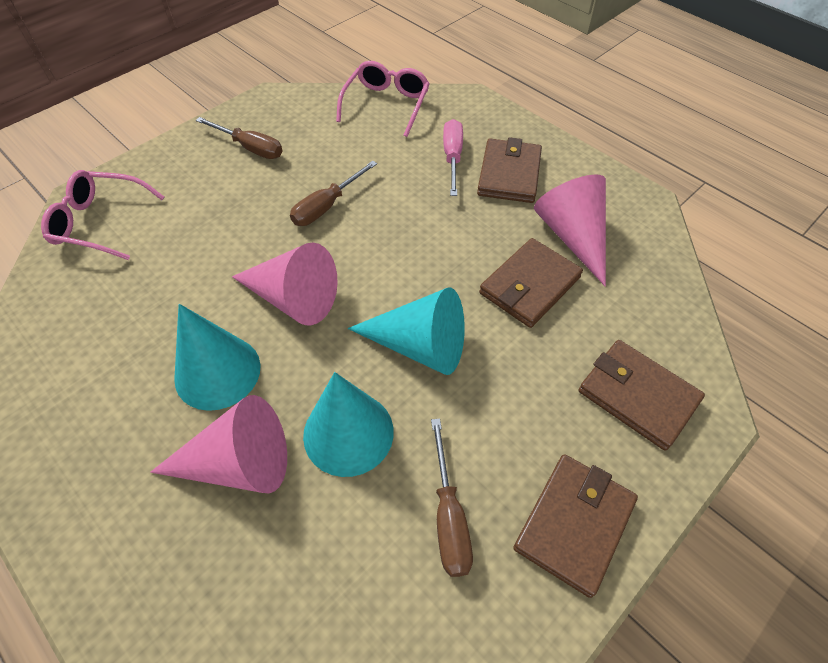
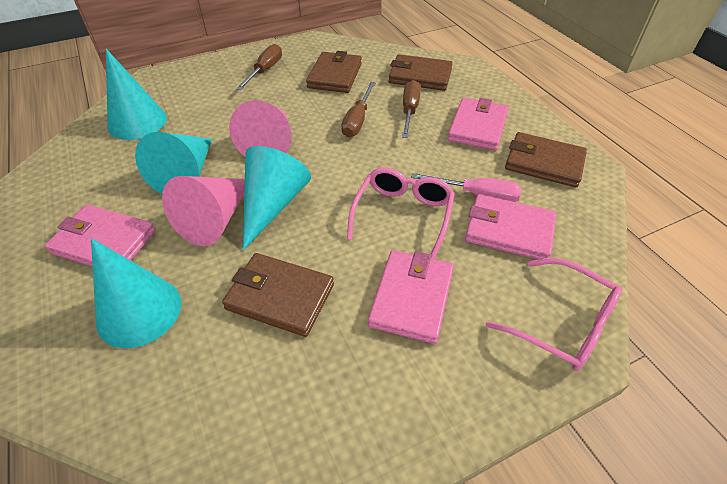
pink cone: 3 -> 2
pink wallet: 0 -> 4
turquoise cone: 3 -> 4

